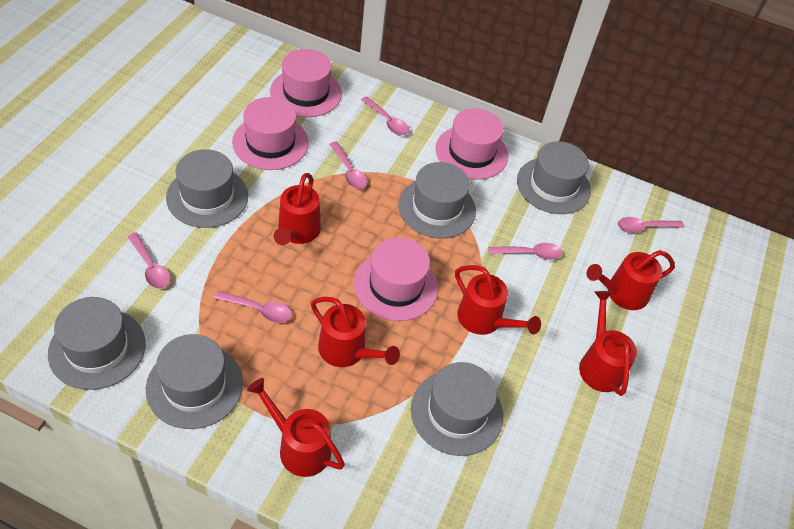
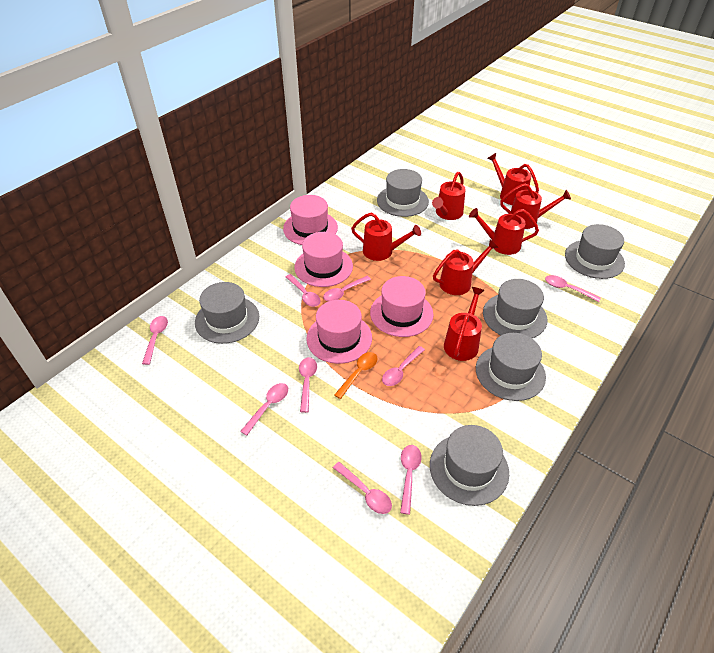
orange spoon: 0 -> 1
pink spoon: 6 -> 9
red watering can: 6 -> 7

